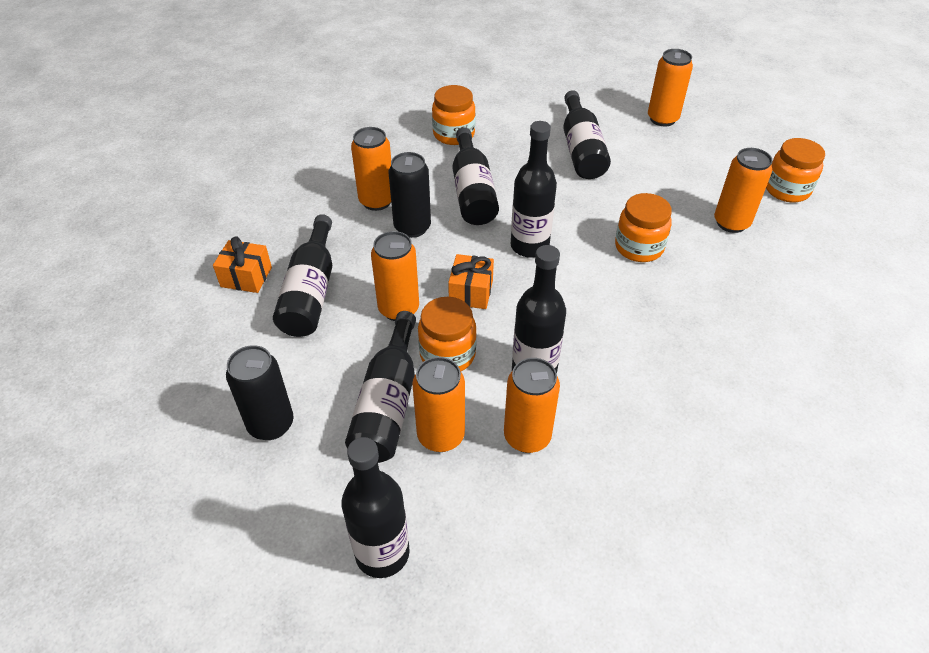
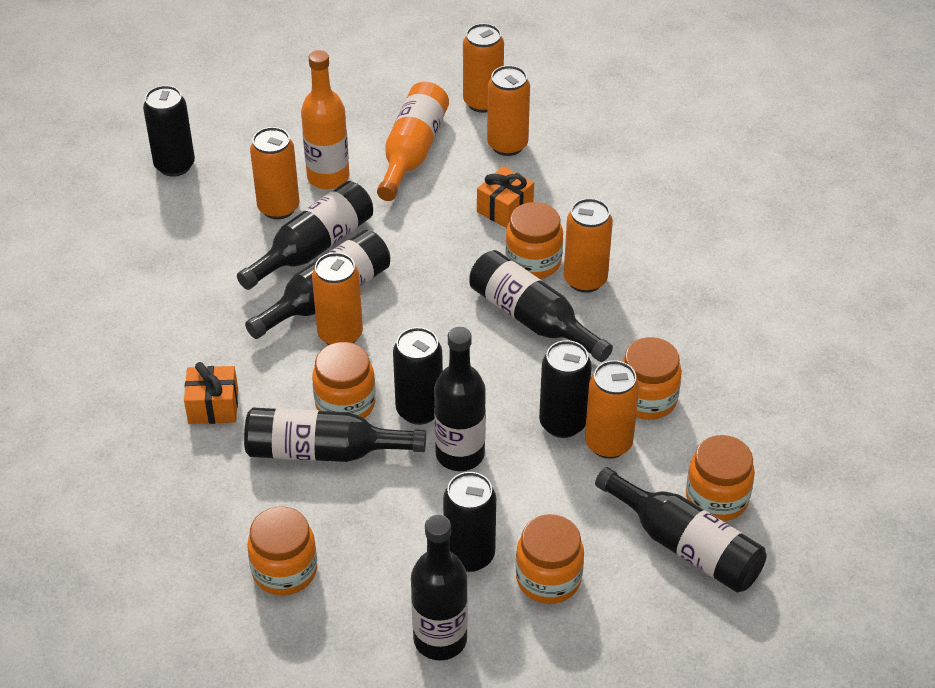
black can: 2 -> 4
orange bottle: 0 -> 2
orange jar: 4 -> 6

